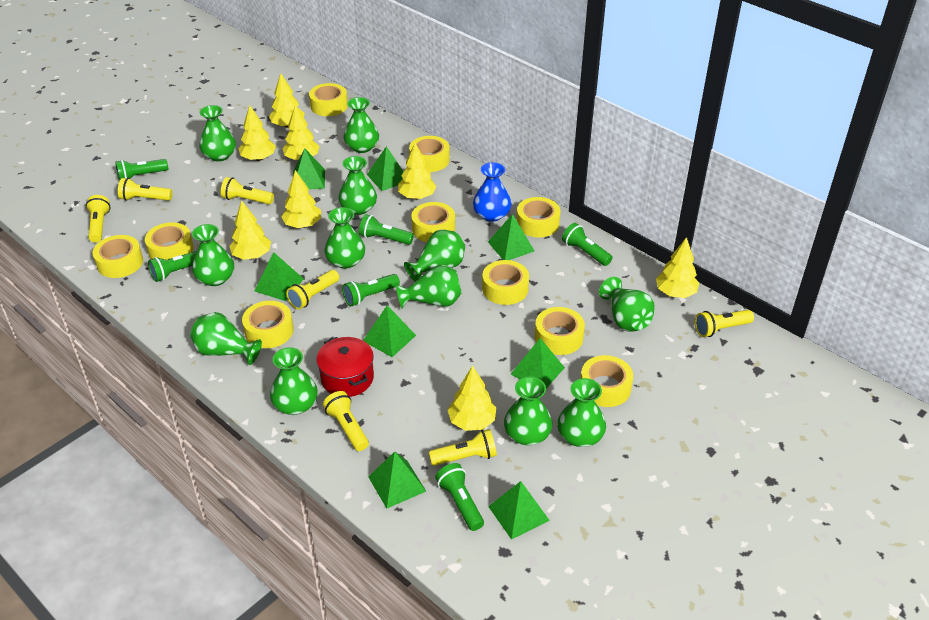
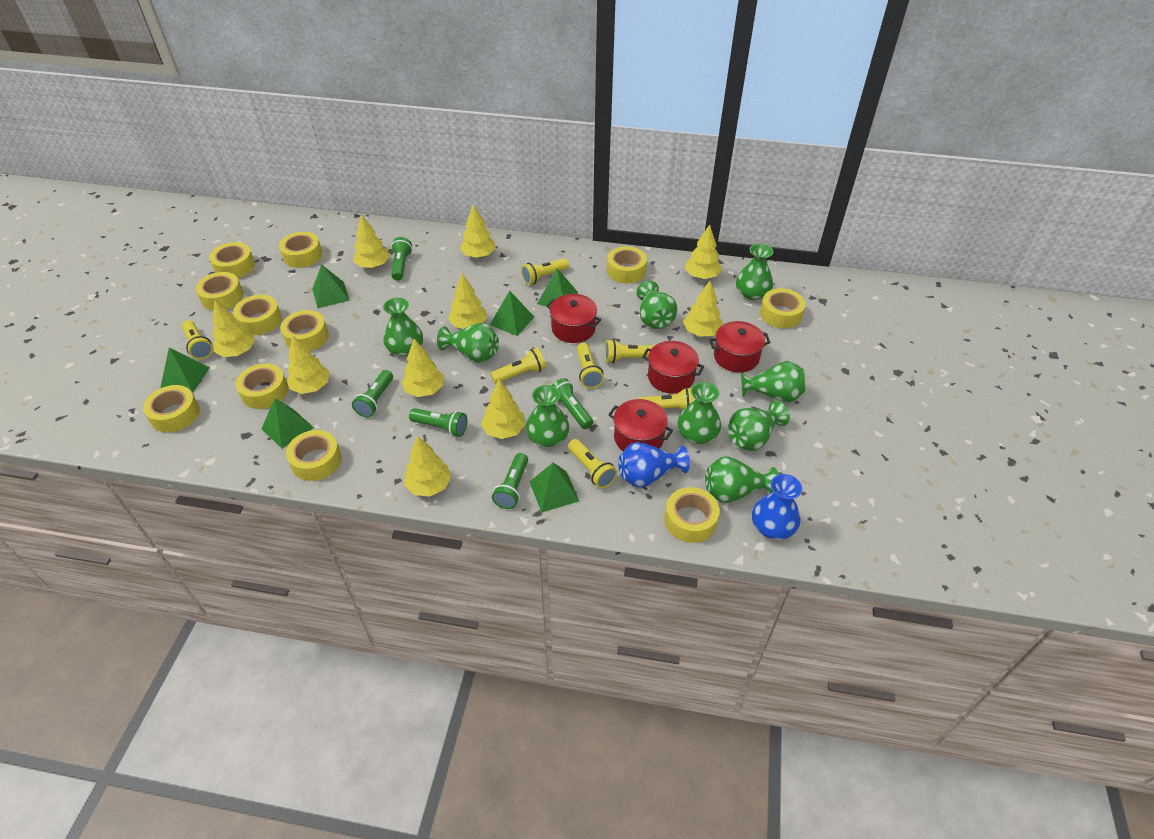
blue vase: 1 -> 2
green flashlight: 6 -> 5
green pyramid: 8 -> 6
green vase: 12 -> 9
red pot: 1 -> 4
yellow tape: 10 -> 11
yellow tree: 8 -> 10

